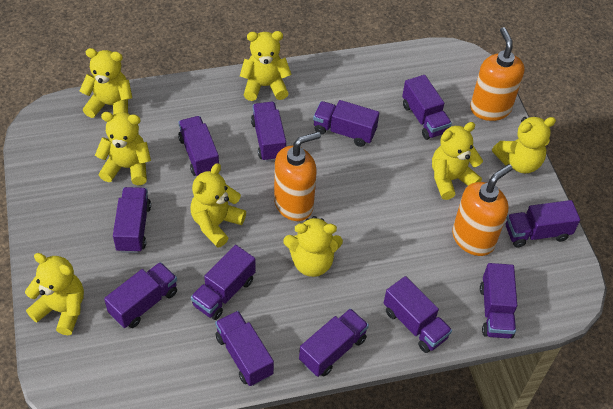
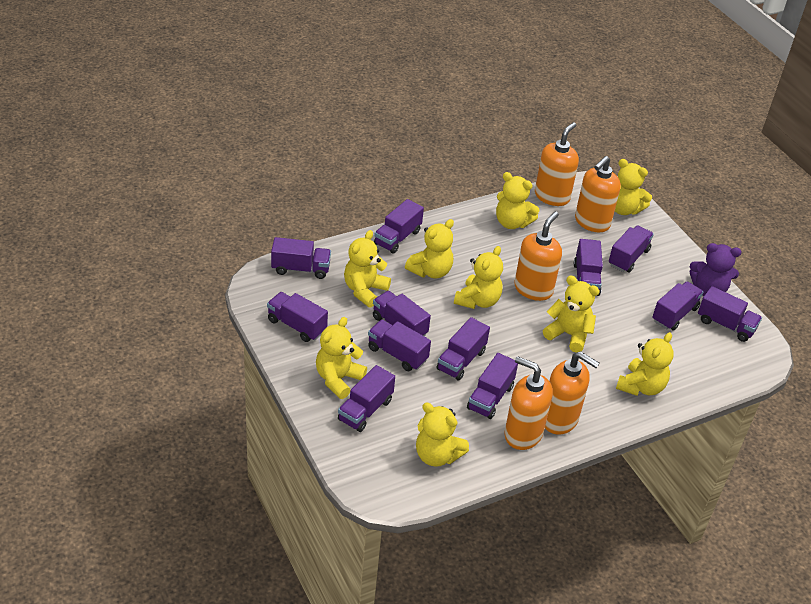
orange soap dispenser: 3 -> 5
purple teddy bear: 0 -> 1
yellow teddy bear: 8 -> 9

